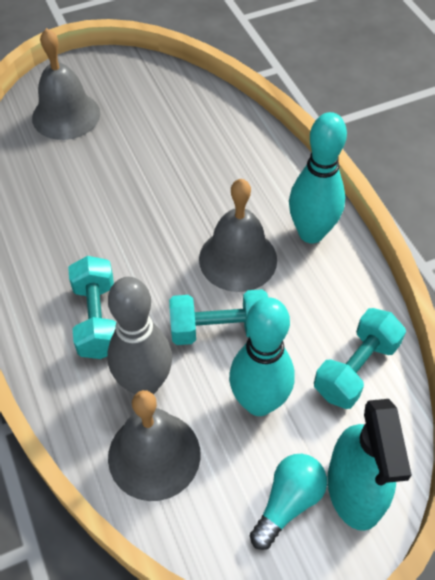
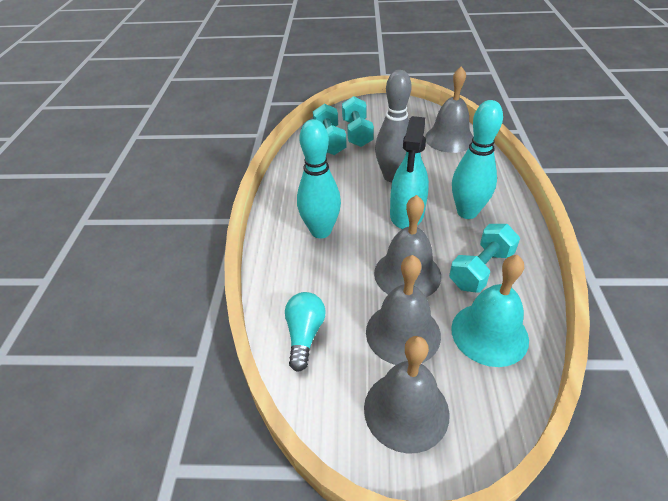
grey bell: 3 -> 4
turquoise bell: 0 -> 1

